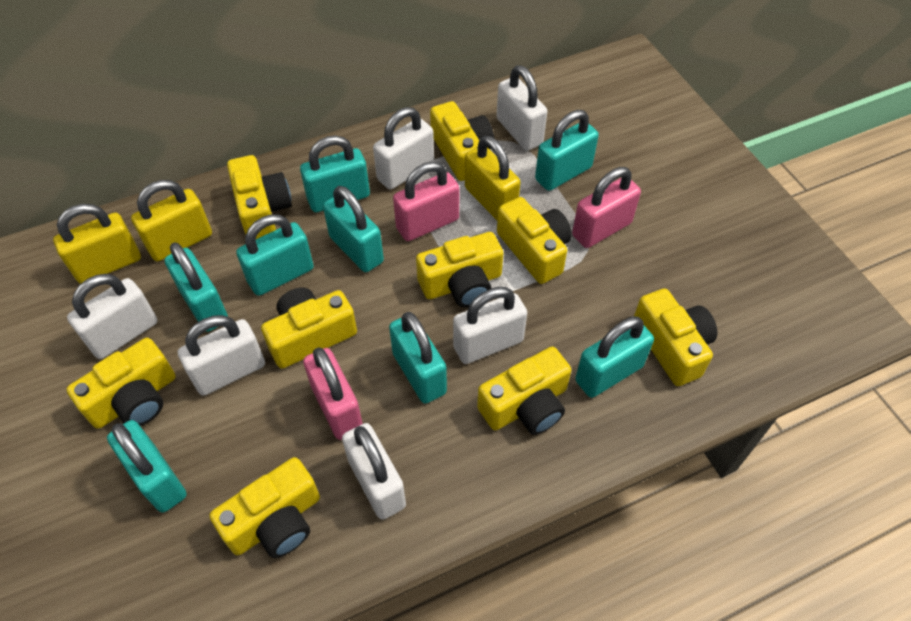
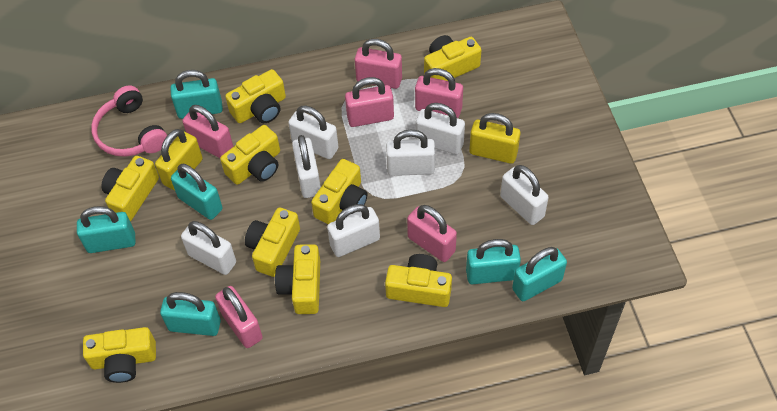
pink headphones: 0 -> 1
pink padlock: 3 -> 6
turquoise padlock: 8 -> 6
white padlock: 6 -> 7
yellow padlock: 3 -> 2

